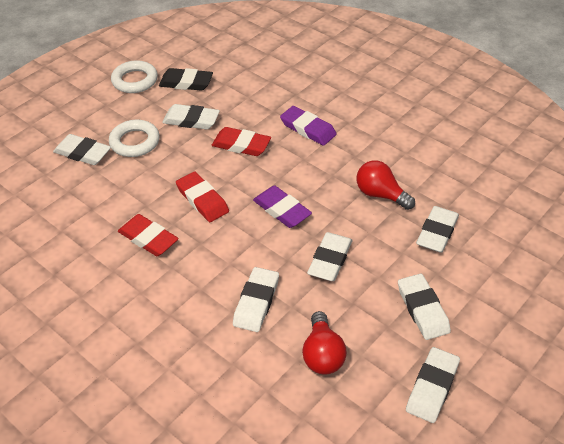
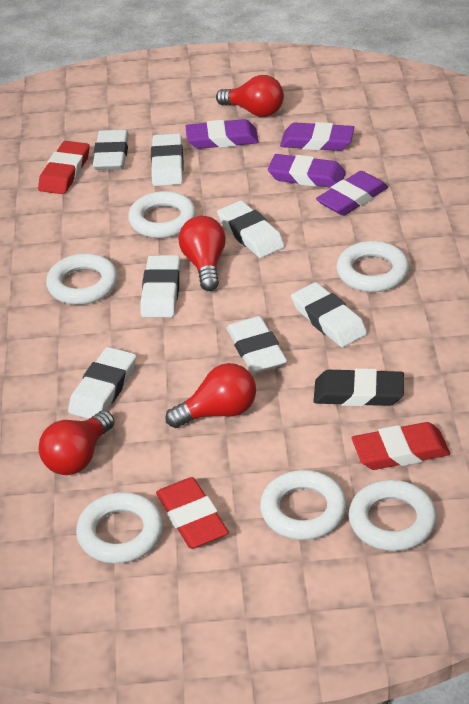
purple eraser: 2 -> 4
red light bulb: 2 -> 4
white ring: 2 -> 6

